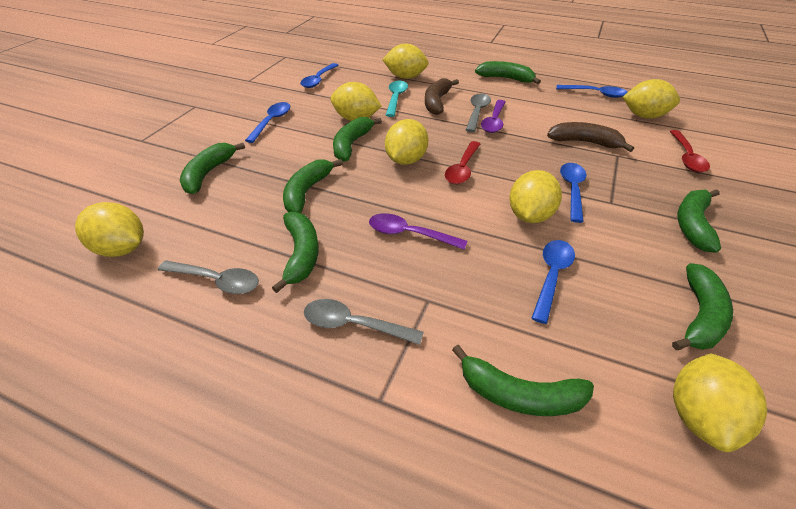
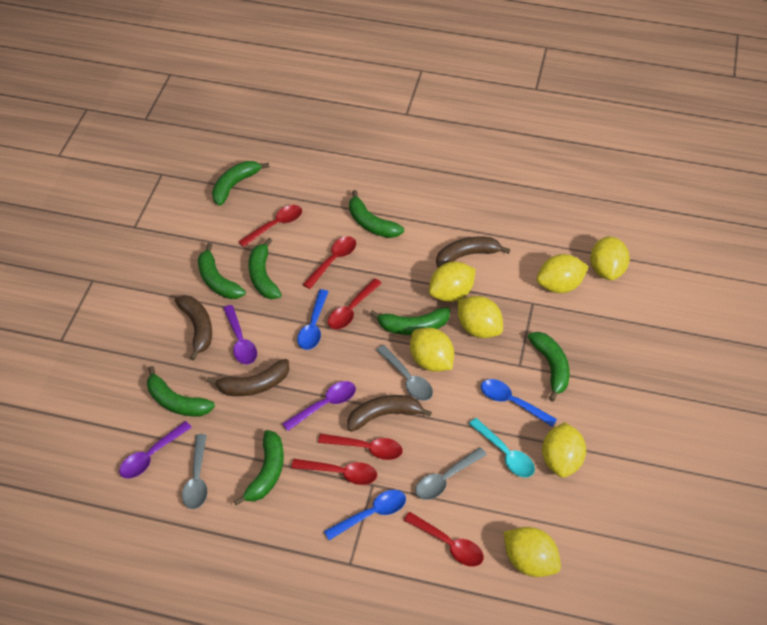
blue spoon: 5 -> 3
brown banana: 2 -> 4
purple spoon: 2 -> 3
red spoon: 2 -> 6

